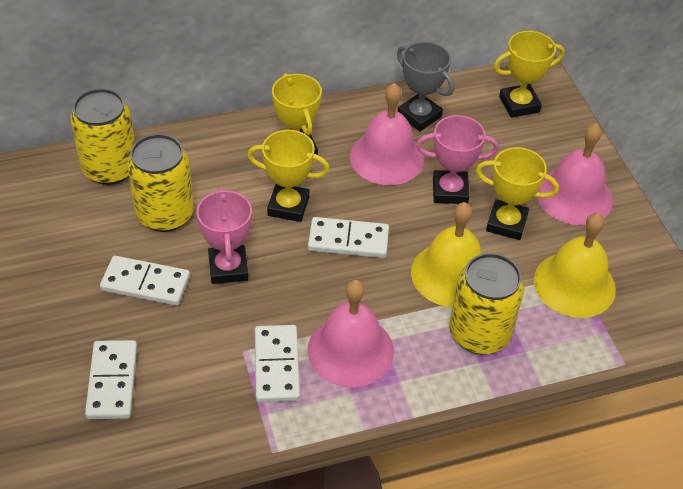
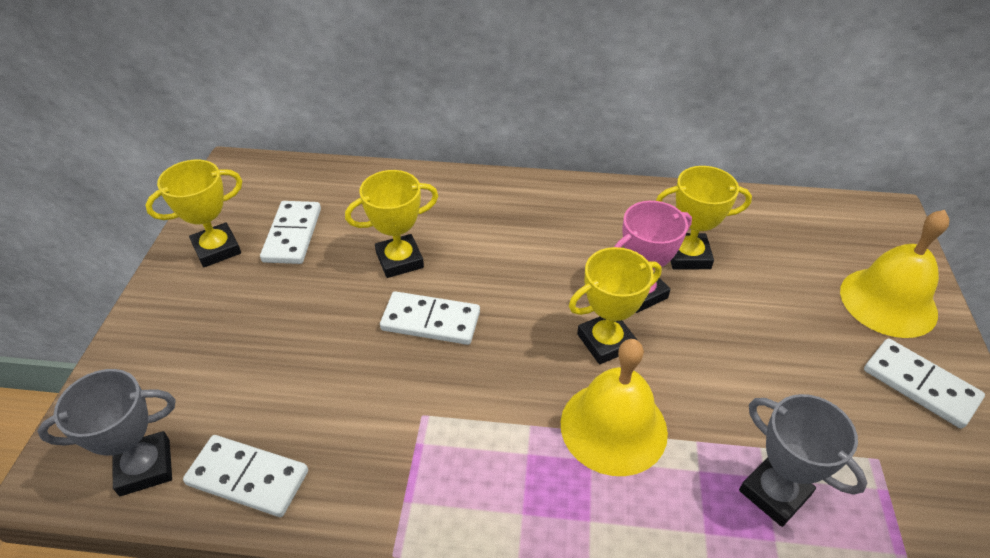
grey trophy: 1 -> 2
pink bell: 3 -> 0
pink trophy: 2 -> 1
yellow can: 3 -> 0

